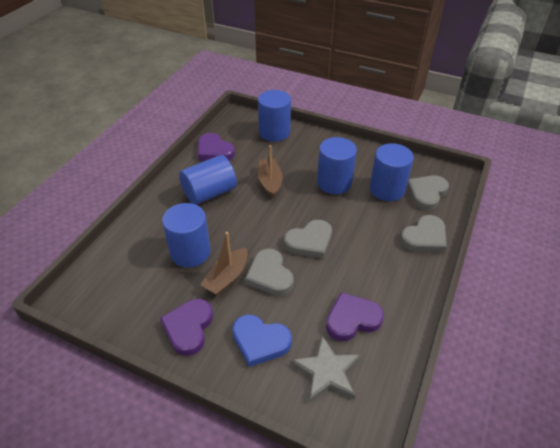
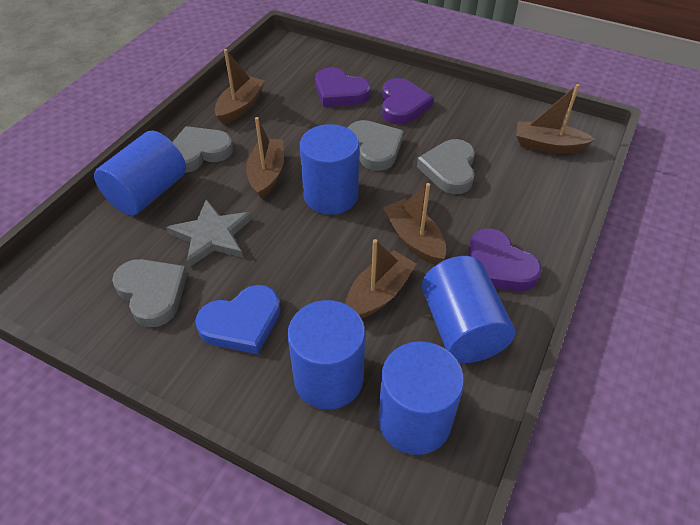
brown boat: 2 -> 5

